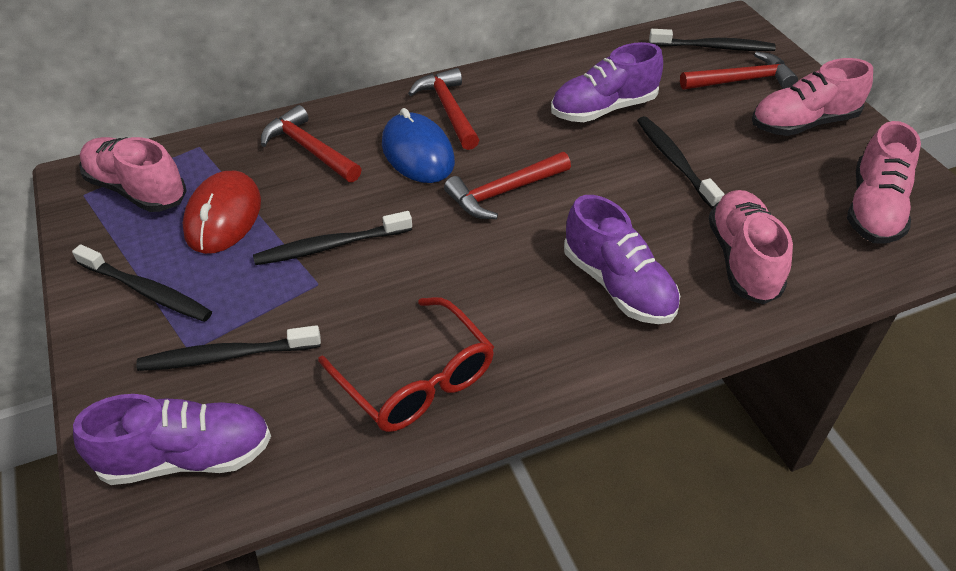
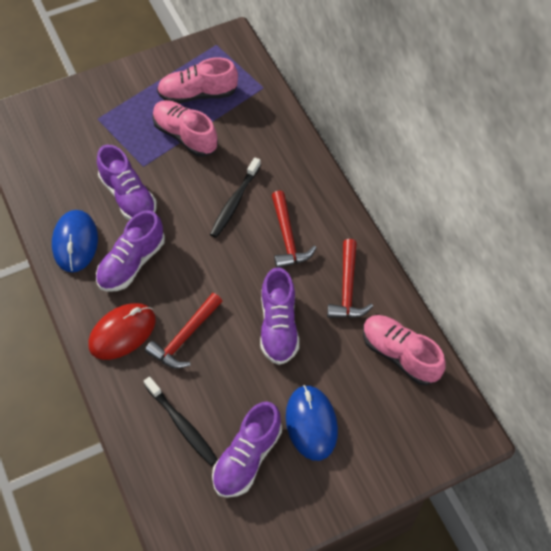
black toothbrush: 5 -> 2
blue mouse: 1 -> 2
pink shoe: 4 -> 3
purple shoe: 3 -> 4
red glasses: 1 -> 0
red hammer: 4 -> 3

